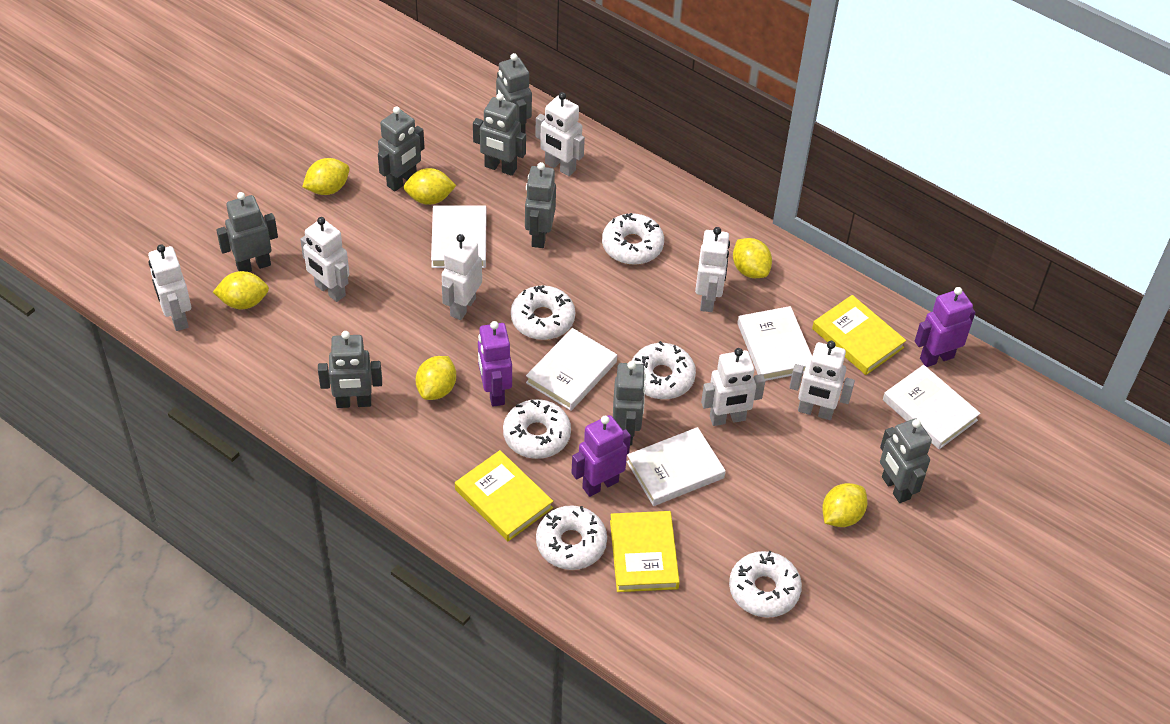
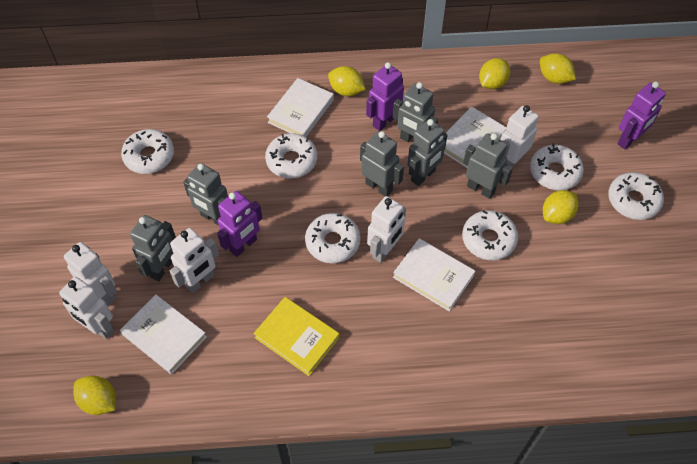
grey robot: 8 -> 6
white book: 5 -> 4
white robot: 7 -> 5
yellow book: 3 -> 1
yellow lemon: 6 -> 5

